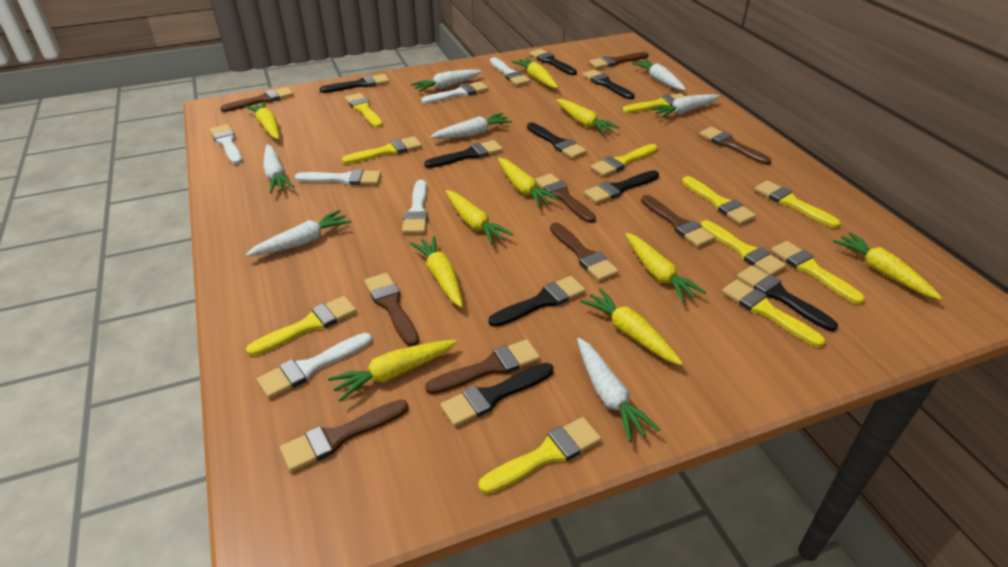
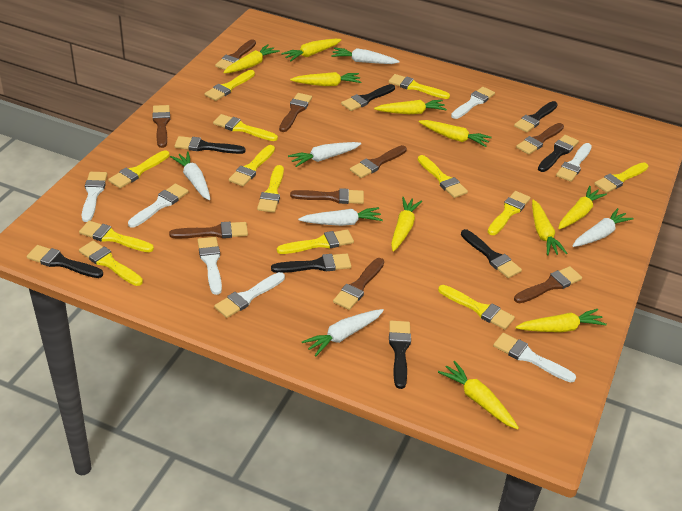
black brush: 9 -> 8
white brush: 6 -> 7
white carrot: 7 -> 6
yellow brush: 11 -> 13

